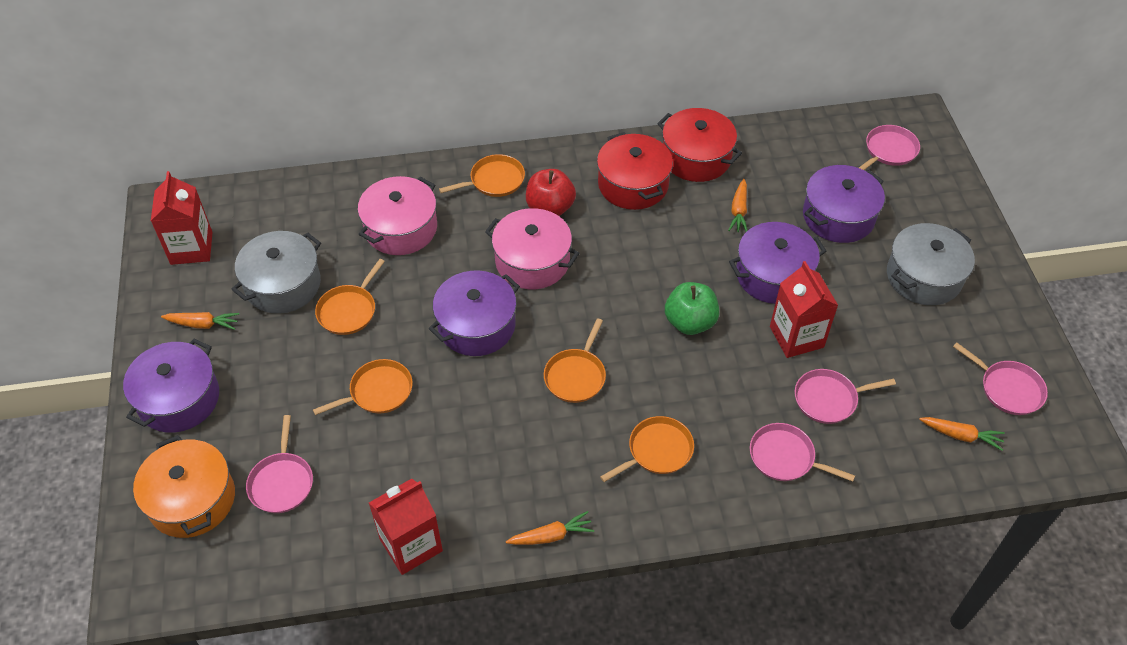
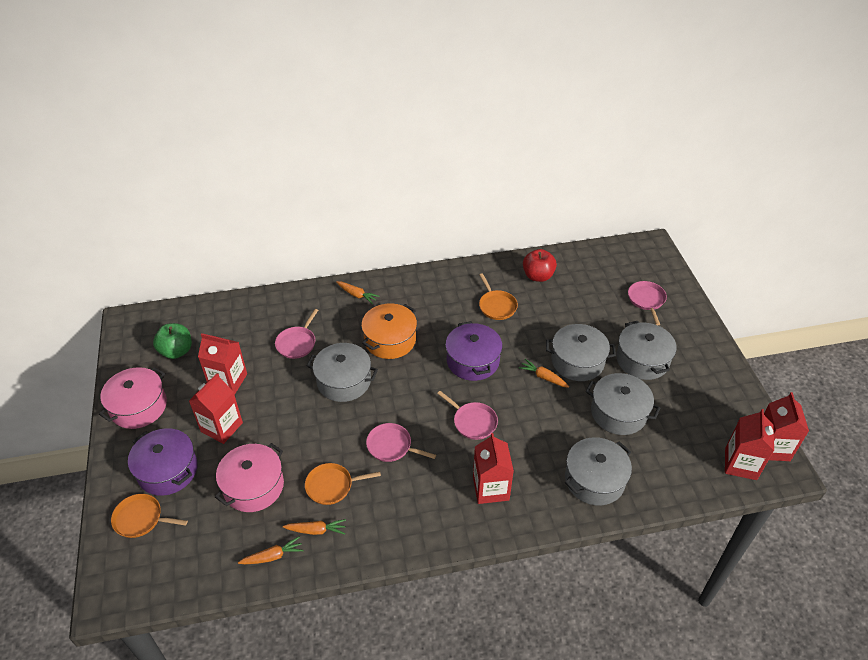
grey pot: 2 -> 5
orange pan: 5 -> 3
pink pan: 5 -> 4
purple pot: 4 -> 2
red carton: 3 -> 5
red pot: 2 -> 0

